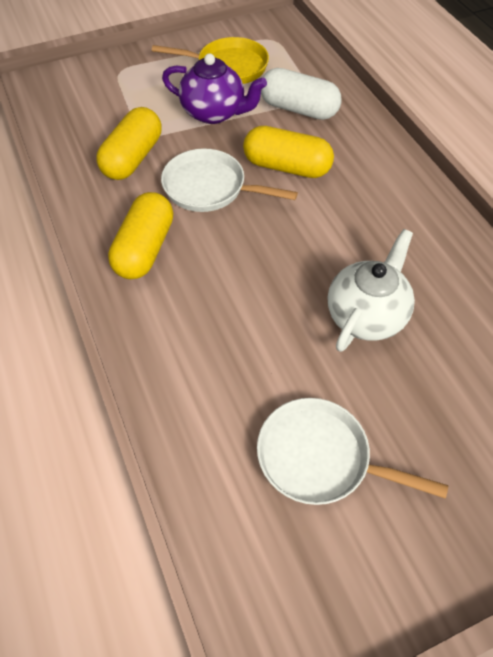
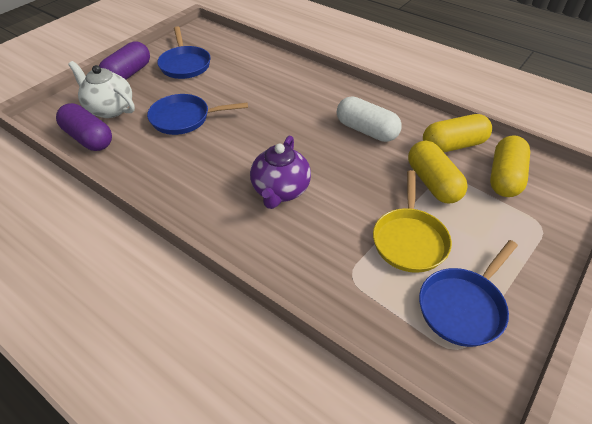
blue pan: 0 -> 3
purple capsule: 0 -> 2
white pan: 2 -> 0

